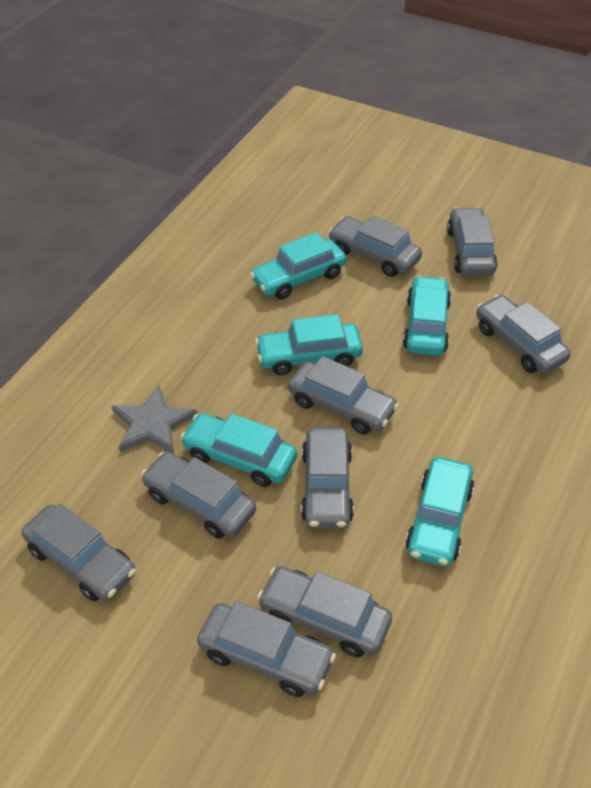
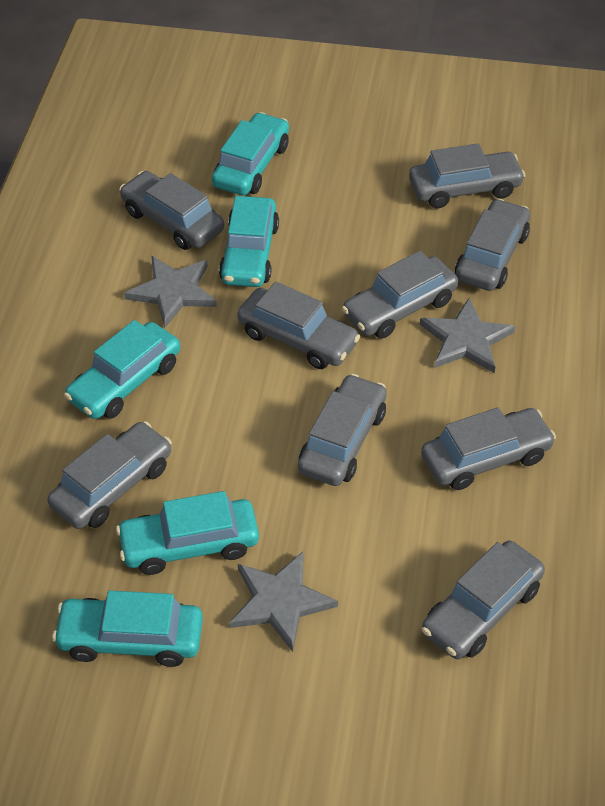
grey star: 1 -> 3

